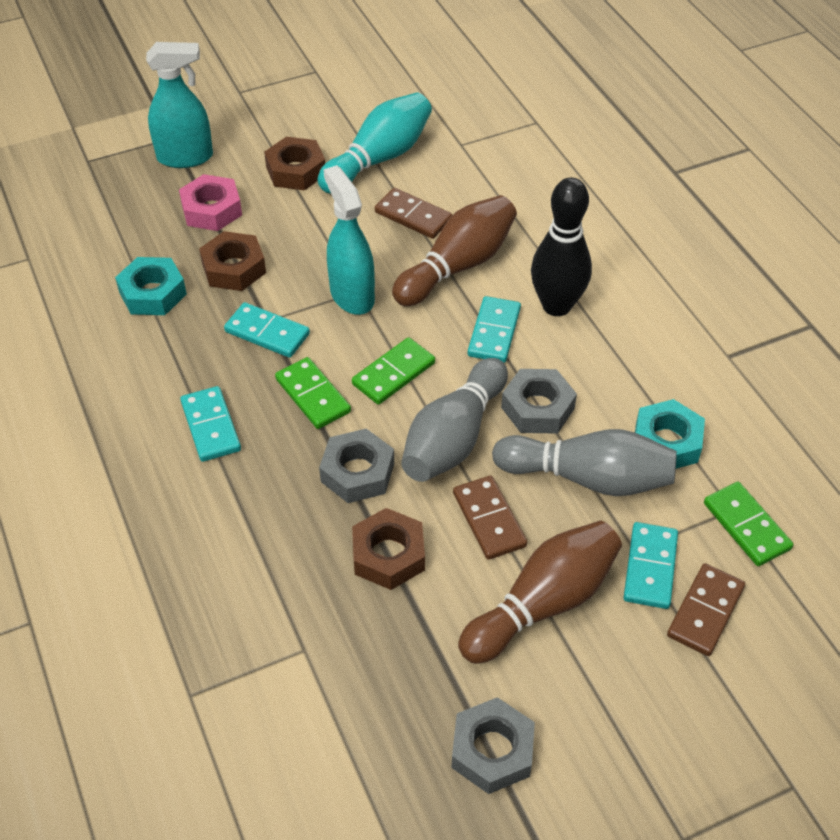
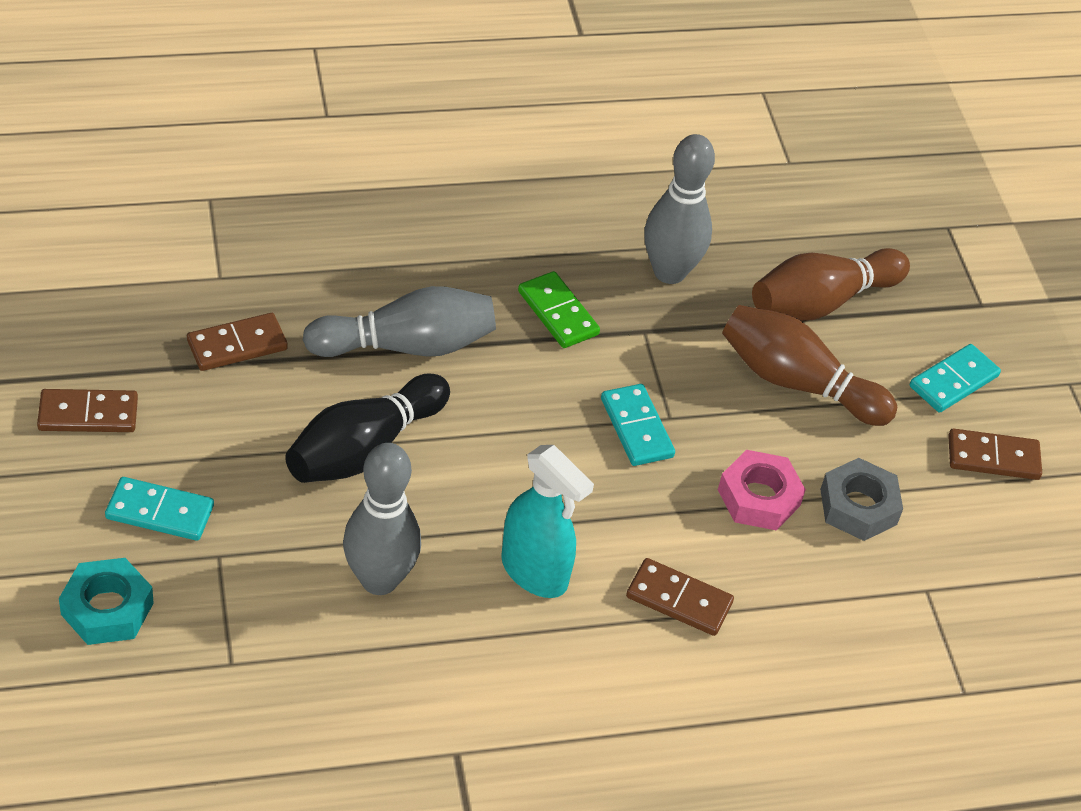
brown domino: 3 -> 4
brown nut: 3 -> 0
green domino: 3 -> 1
grey bowling pin: 2 -> 3
grey nut: 3 -> 1
turquoise bowling pin: 1 -> 0
turquoise domino: 4 -> 3
turquoise nut: 2 -> 1
turquoise spray bottle: 2 -> 1

